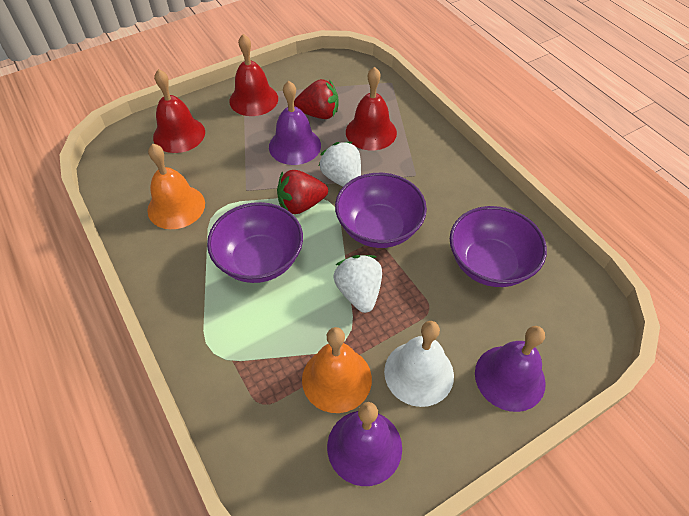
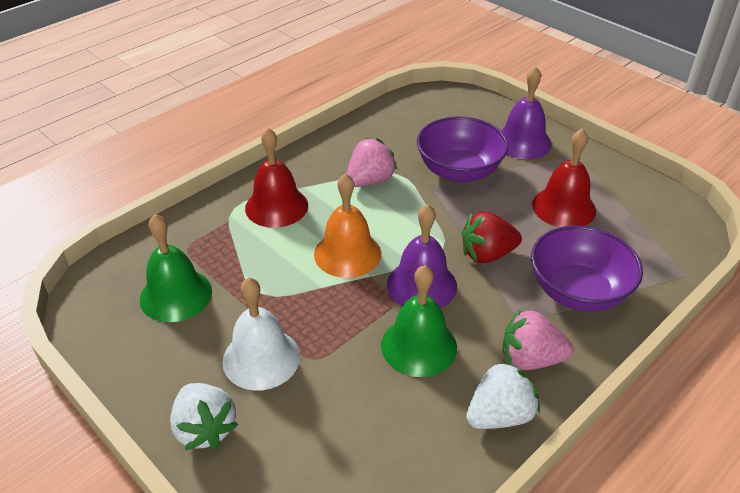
green bell: 0 -> 2
orange bell: 2 -> 1
pink strawberry: 0 -> 2
purple bell: 3 -> 2
purple bowl: 3 -> 2
red bell: 3 -> 2
red strawberry: 2 -> 1

